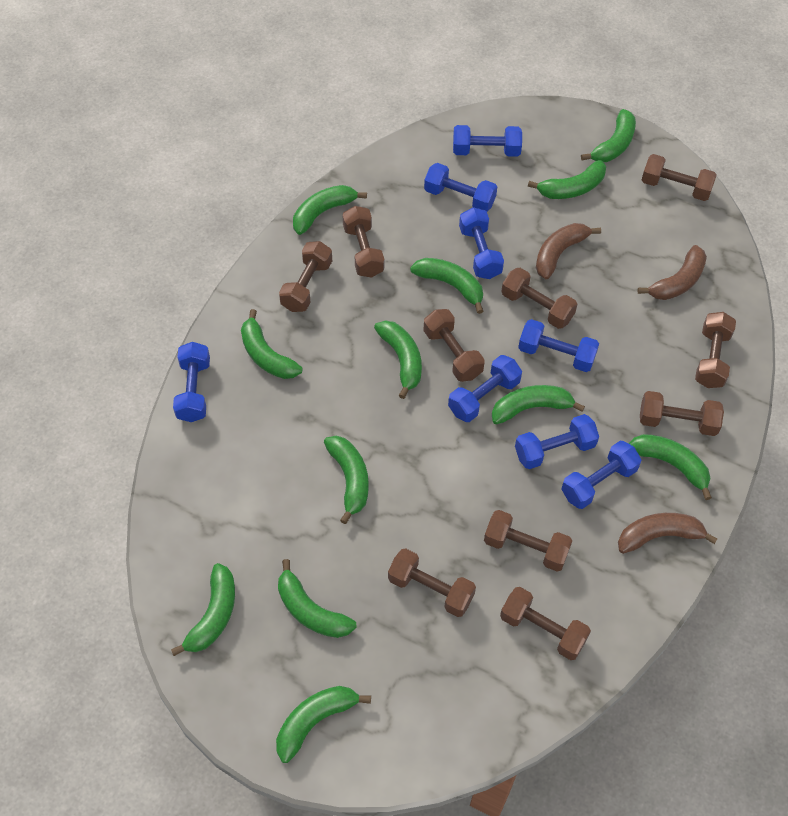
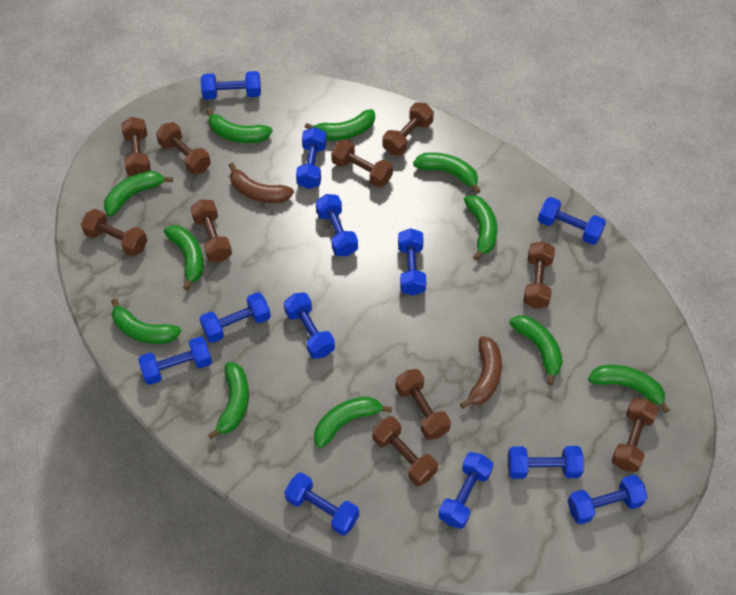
blue dumbbell: 8 -> 12
brown banana: 3 -> 2
green banana: 12 -> 11

